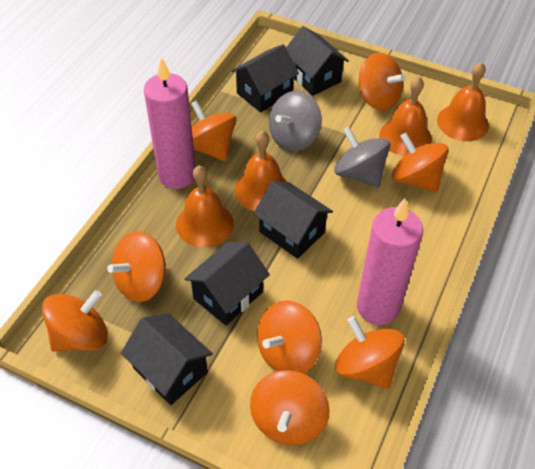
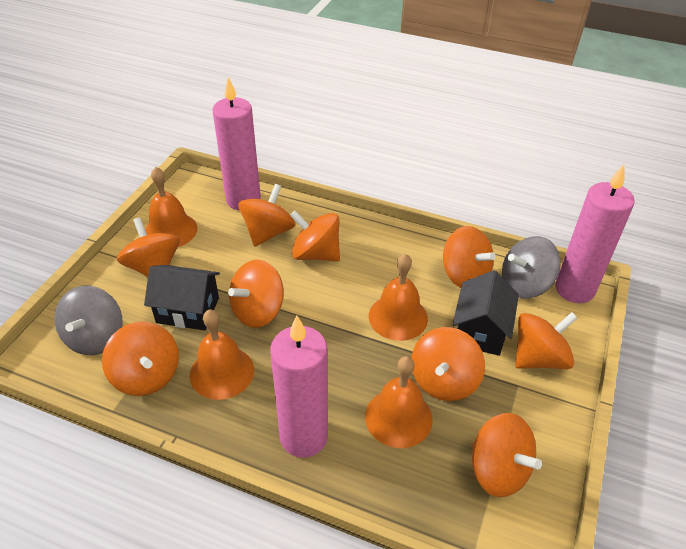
black house: 5 -> 2
orange spinning top: 8 -> 9
pink candle: 2 -> 3

